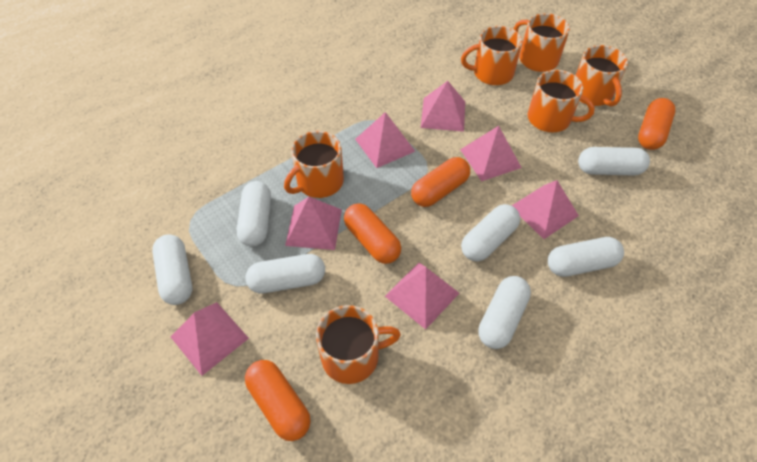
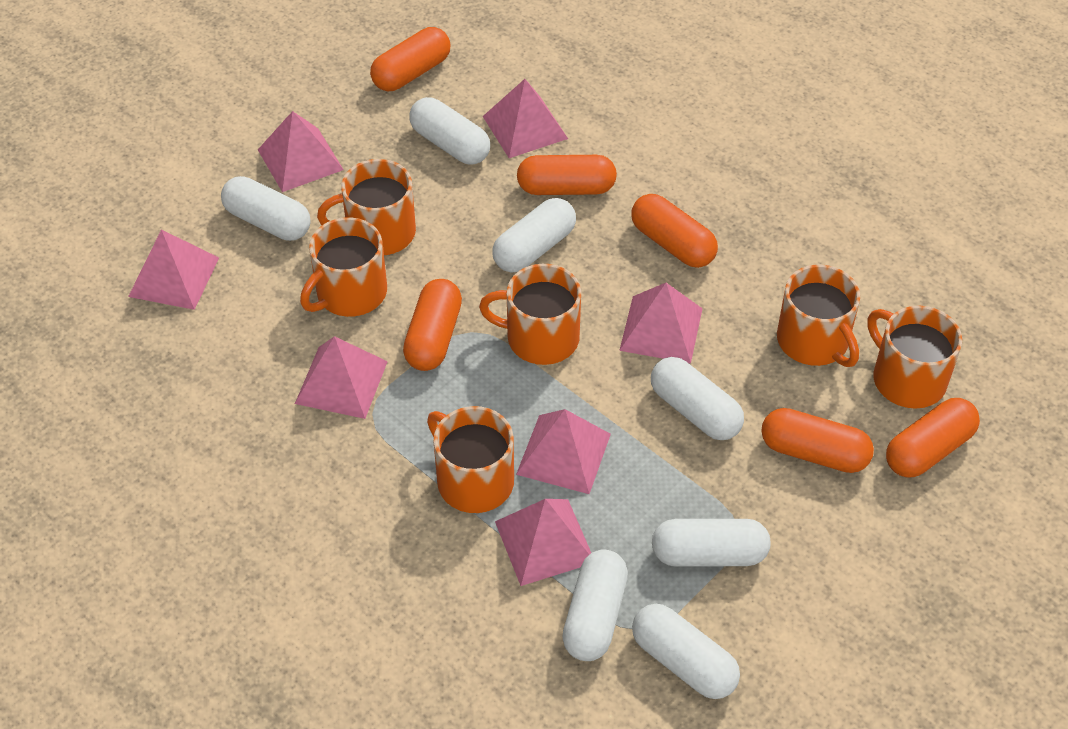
orange capsule: 4 -> 6

